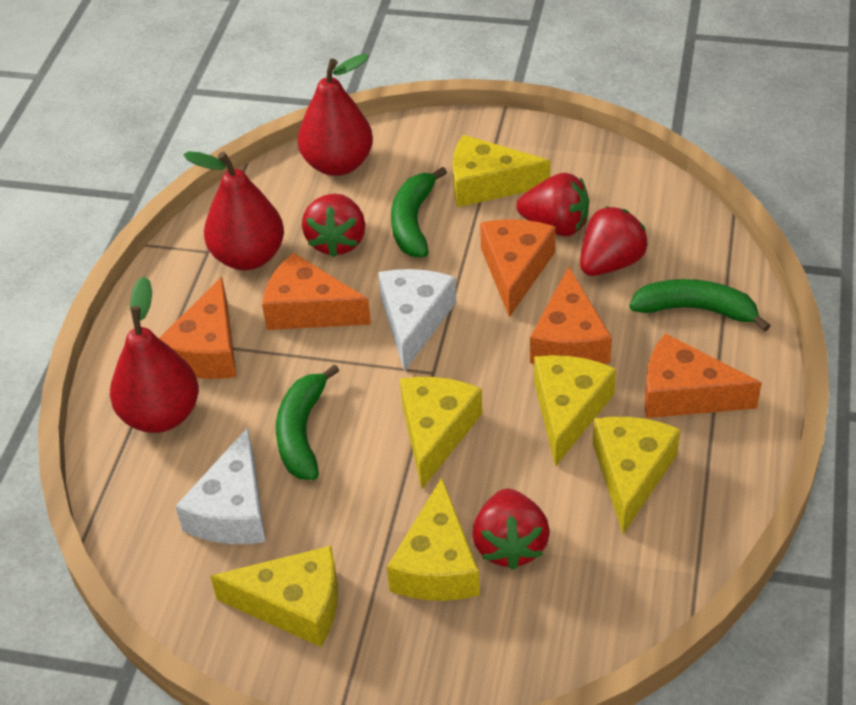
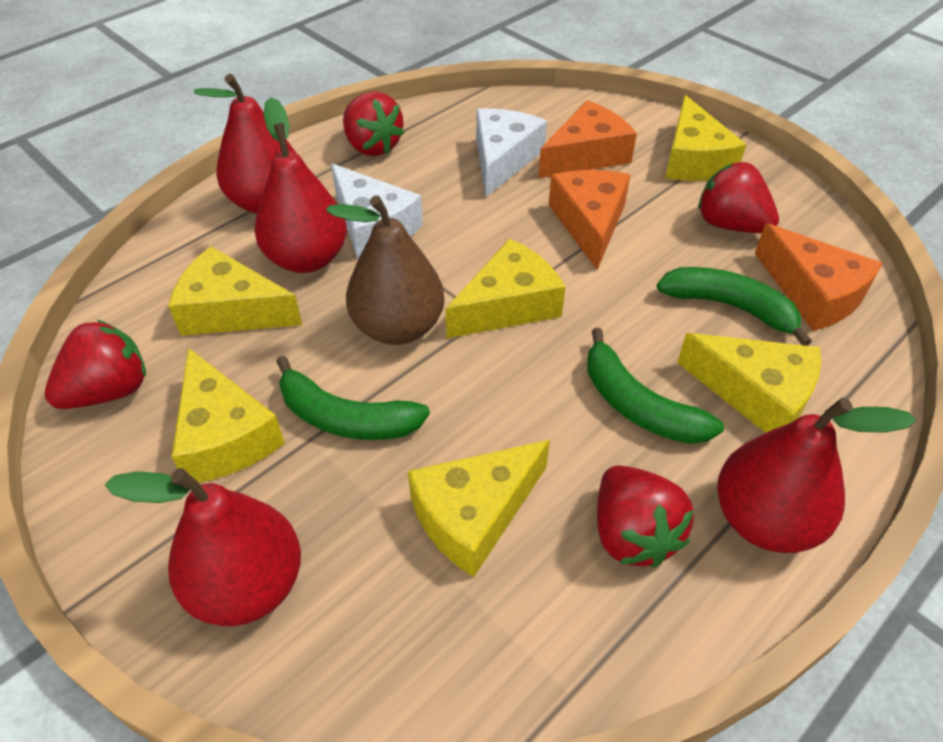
brown pear: 0 -> 1
orange cheese: 5 -> 3
red pear: 3 -> 4

